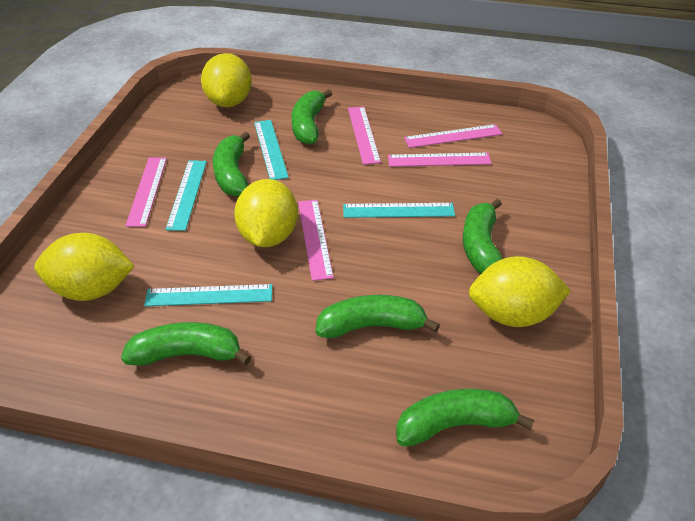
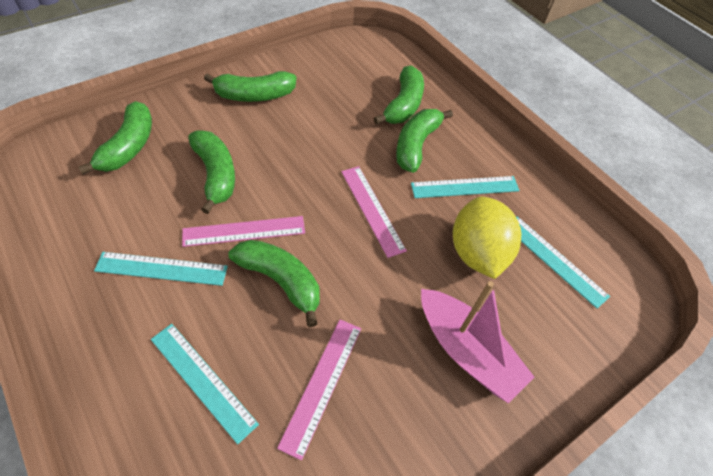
pink boat: 0 -> 1
pink ruler: 5 -> 3
yellow lemon: 4 -> 1

